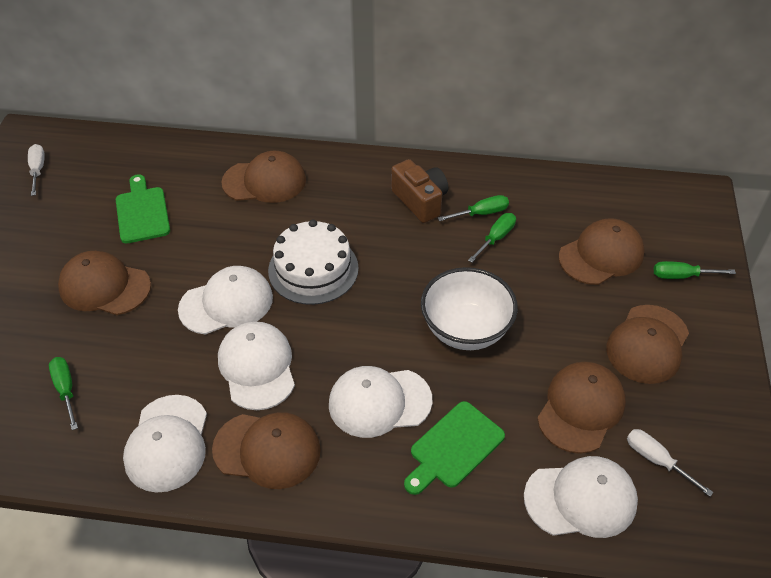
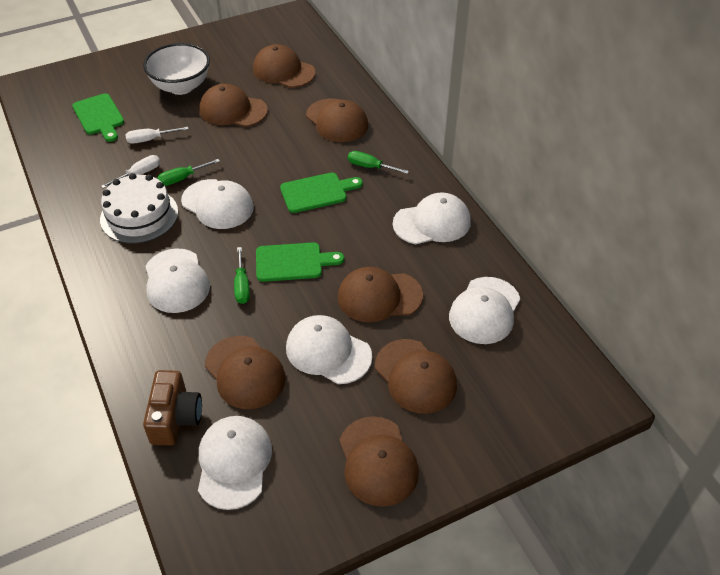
brown cap: 6 -> 7
green cutting board: 2 -> 3
green screwdriver: 4 -> 3
white cap: 5 -> 6

